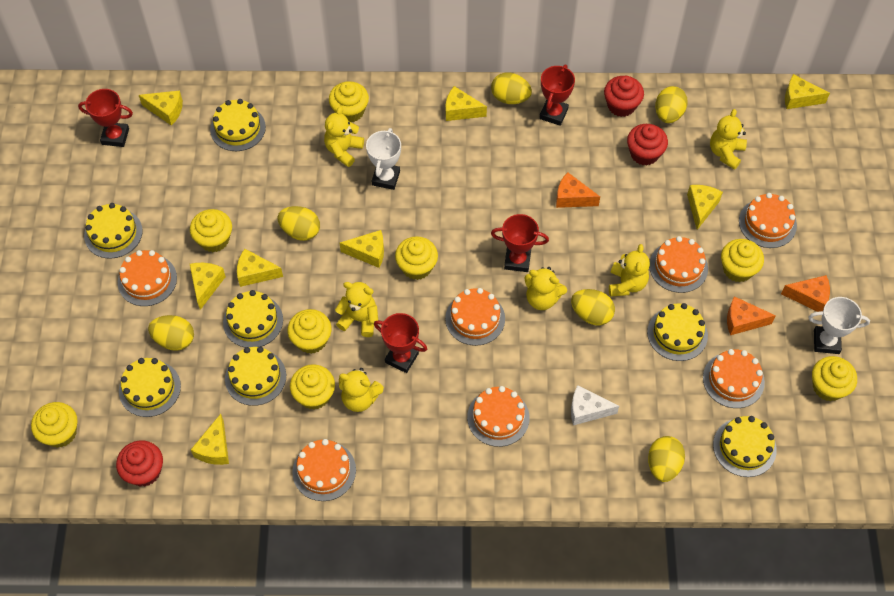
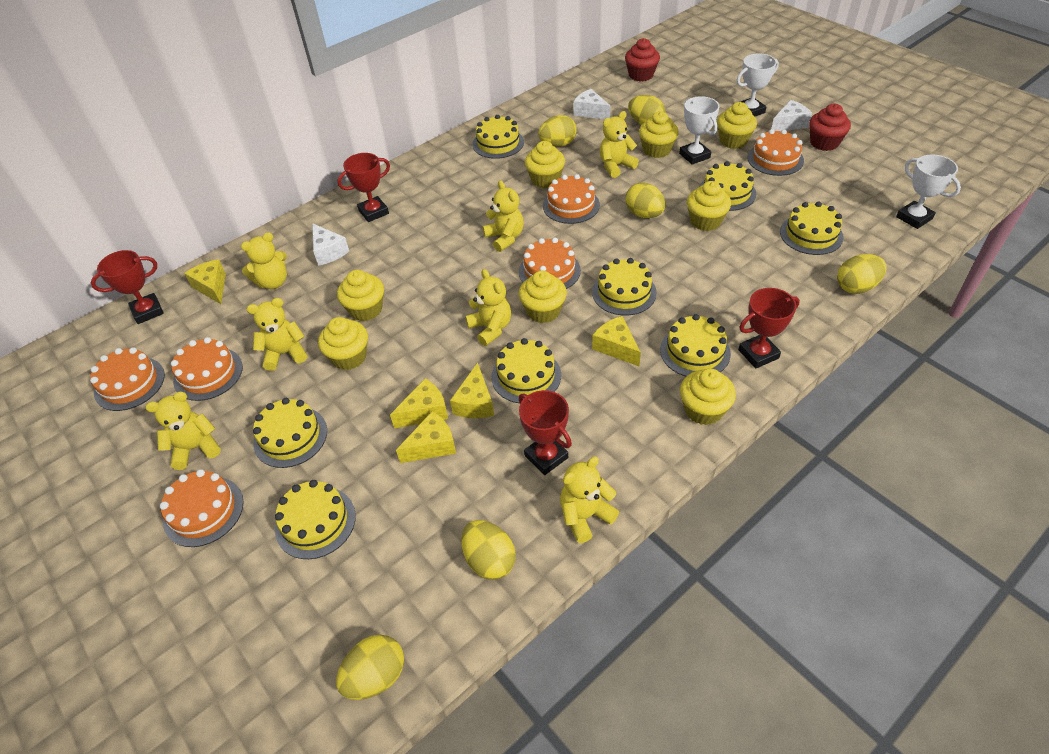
orange cake: 7 -> 6
orange cheese: 3 -> 0
red cupcake: 3 -> 2
white cheese: 1 -> 3
white trophy: 2 -> 3
yellow cake: 7 -> 8
yellow cheese: 8 -> 5
yellow teddy bear: 6 -> 7

